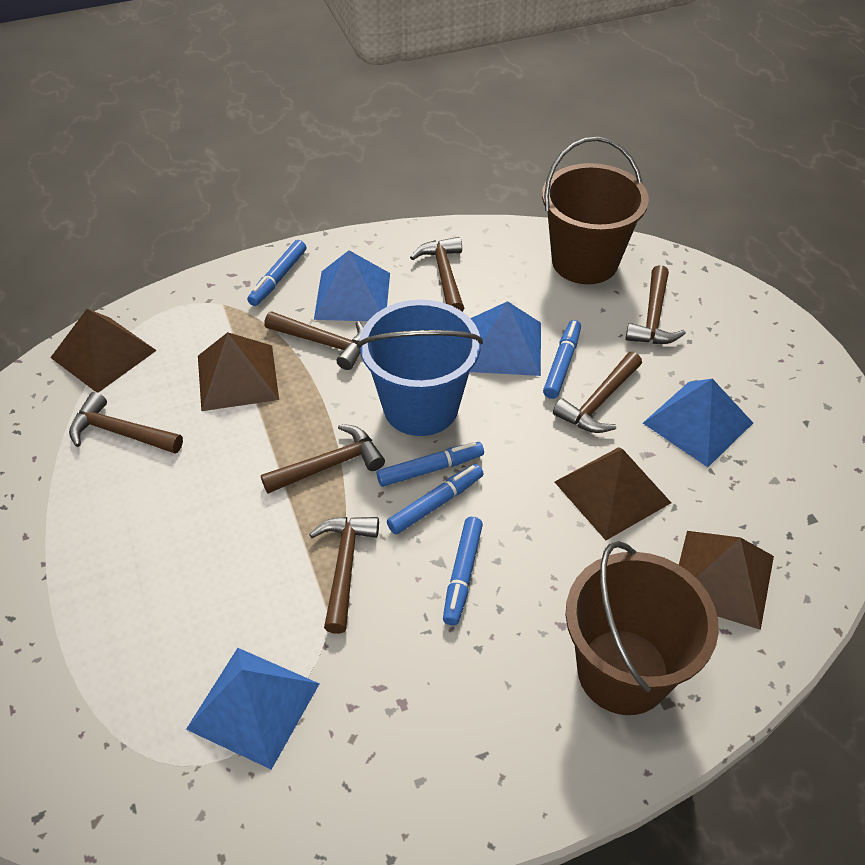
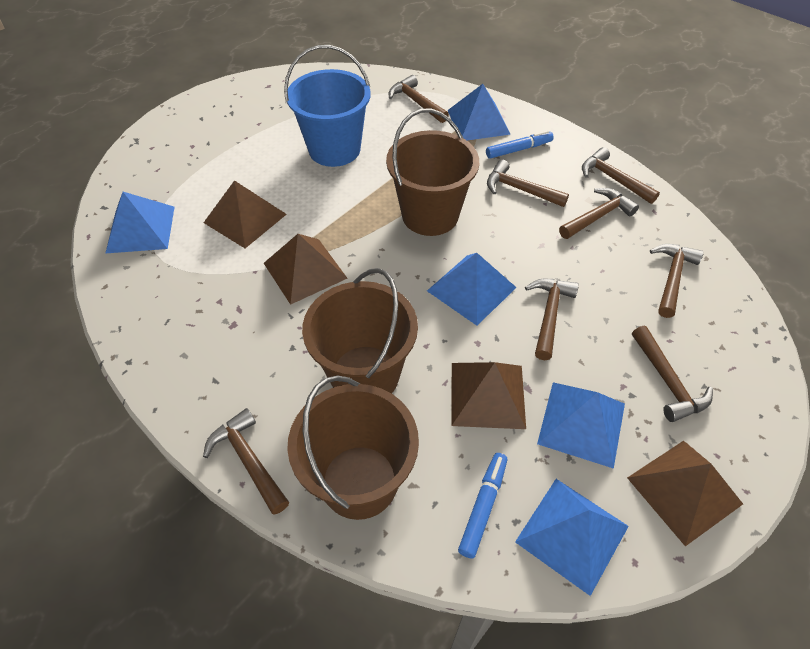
blue marker: 5 -> 2
blue pyramid: 4 -> 5
brown bucket: 2 -> 3
brown hammer: 7 -> 8

